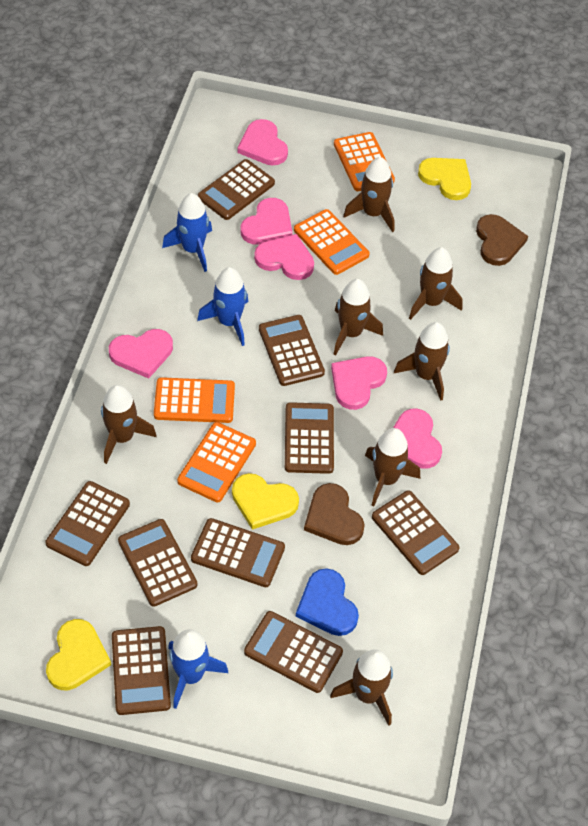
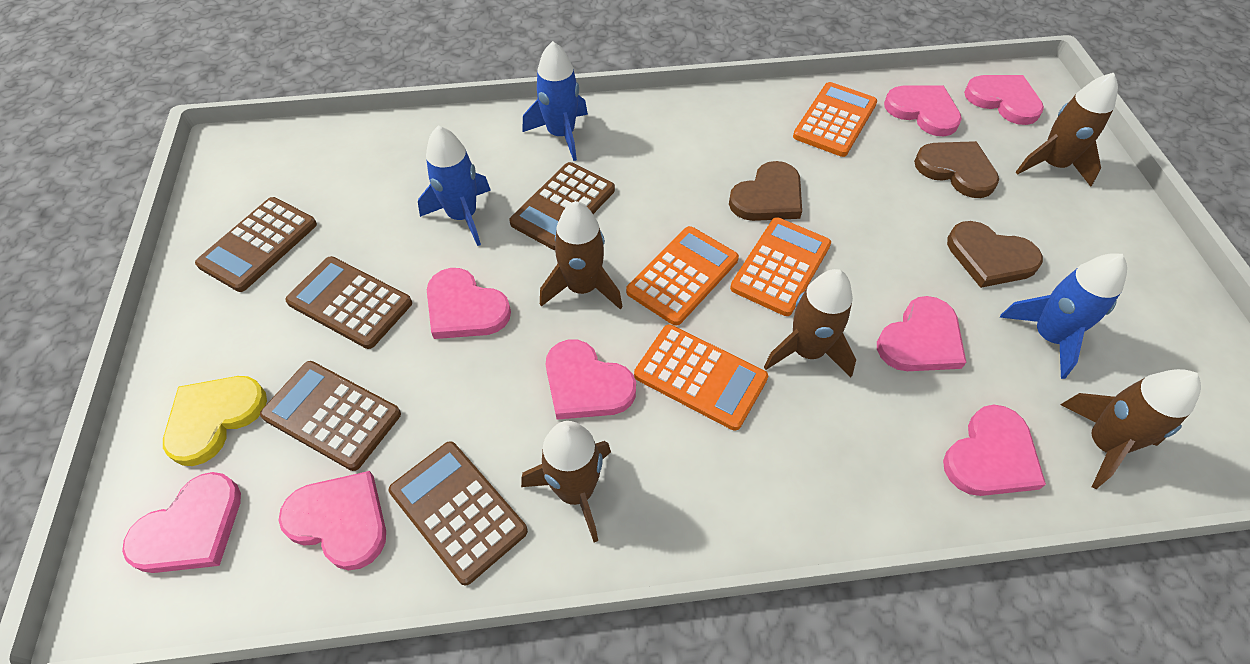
blue heart: 1 -> 0
brown calculator: 9 -> 5
brown heart: 2 -> 3
brown rocket: 7 -> 5
pink heart: 6 -> 8
yellow heart: 3 -> 1

